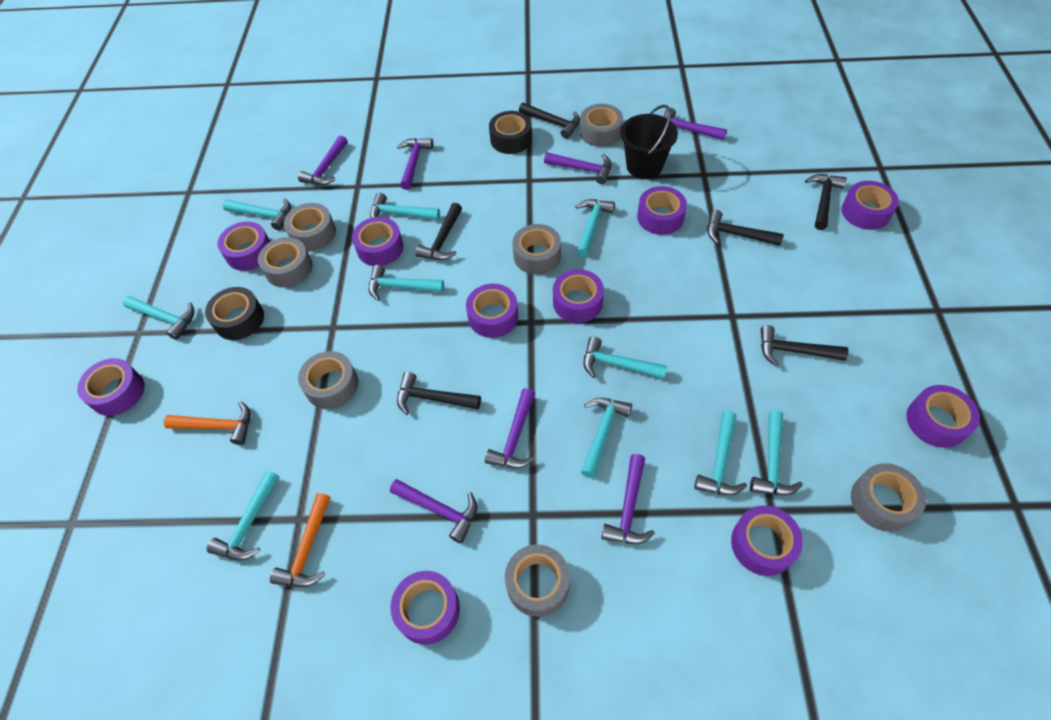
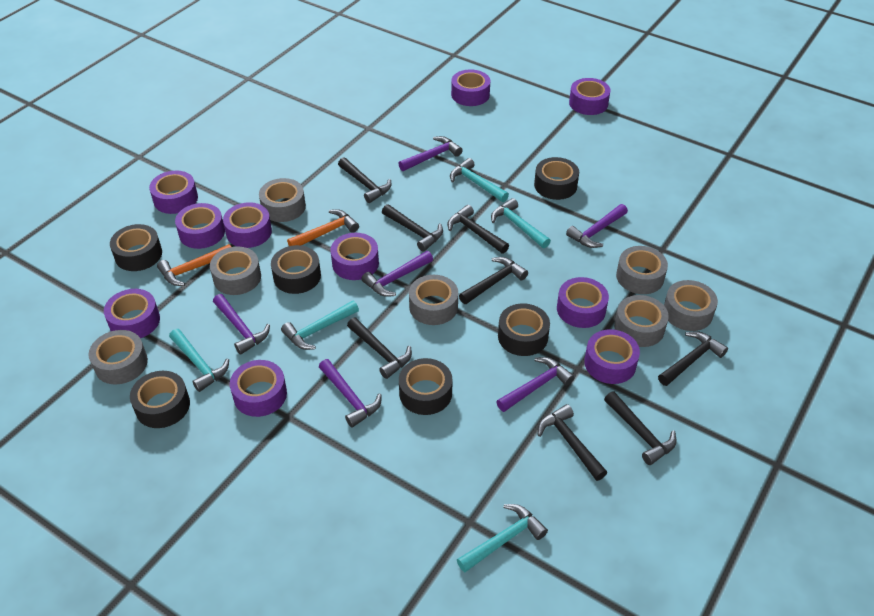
black bucket: 1 -> 0
black hammer: 6 -> 8
black tape: 2 -> 6
purple hammer: 7 -> 6
turquoise hammer: 10 -> 5

